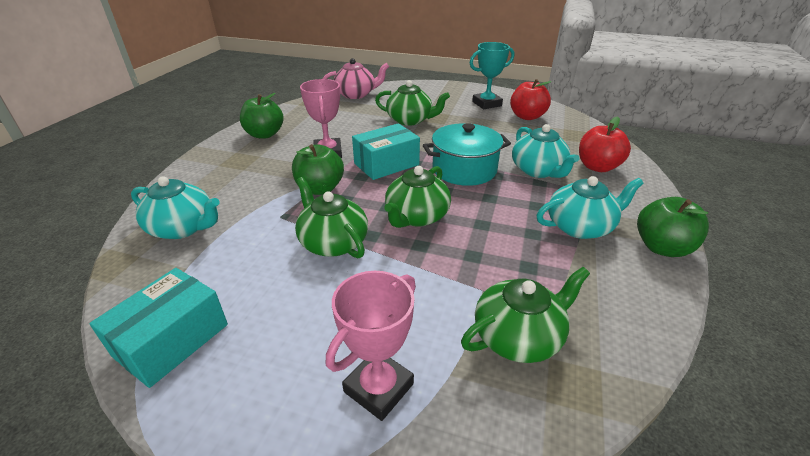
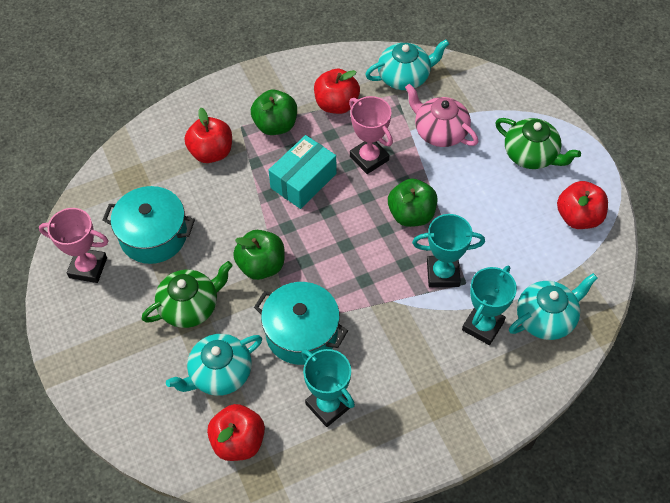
green teapot: 4 -> 2
red apple: 2 -> 4
turquoise box: 2 -> 1
turquoise pot: 1 -> 2
turquoise trophy: 1 -> 3

